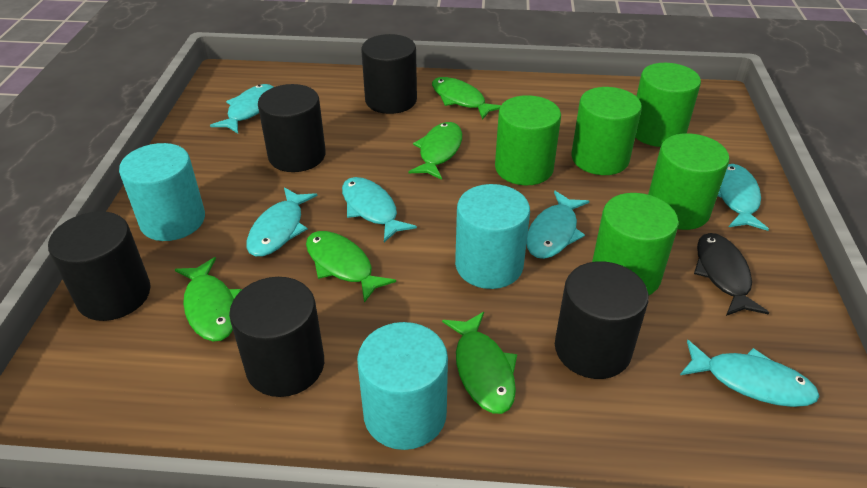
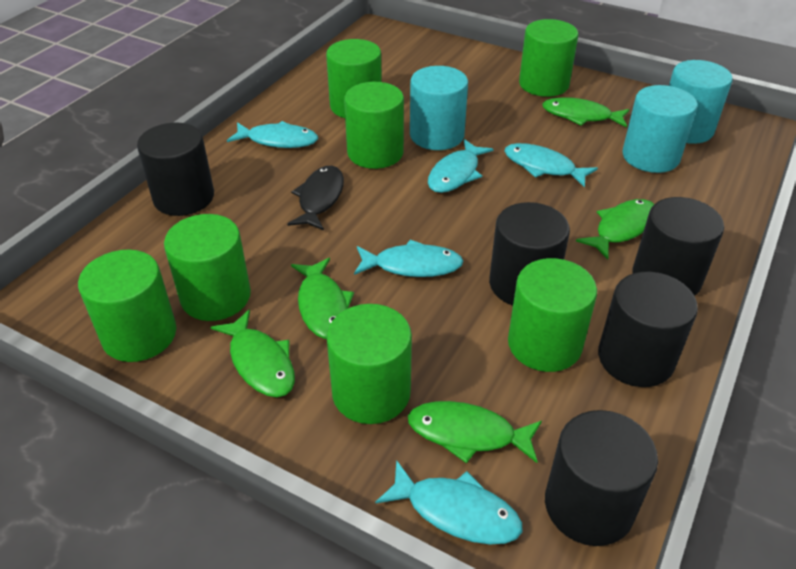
green cylinder: 5 -> 7
turquoise fish: 6 -> 5

